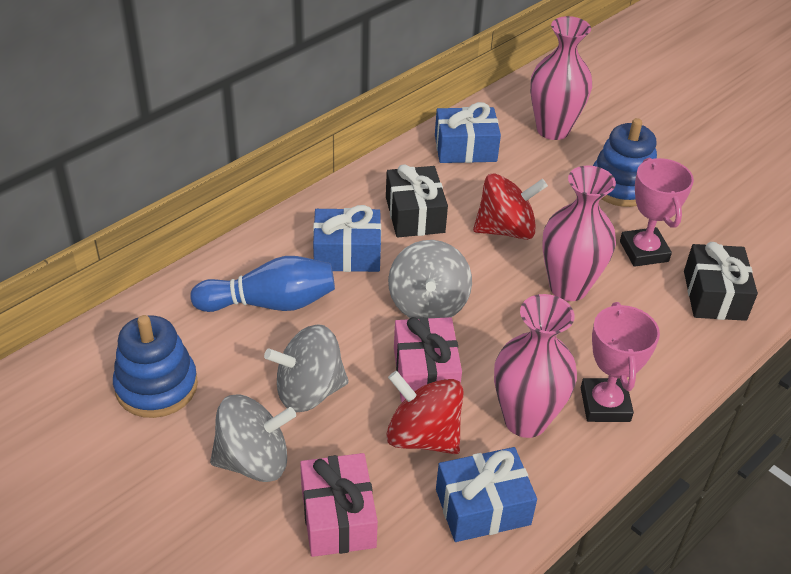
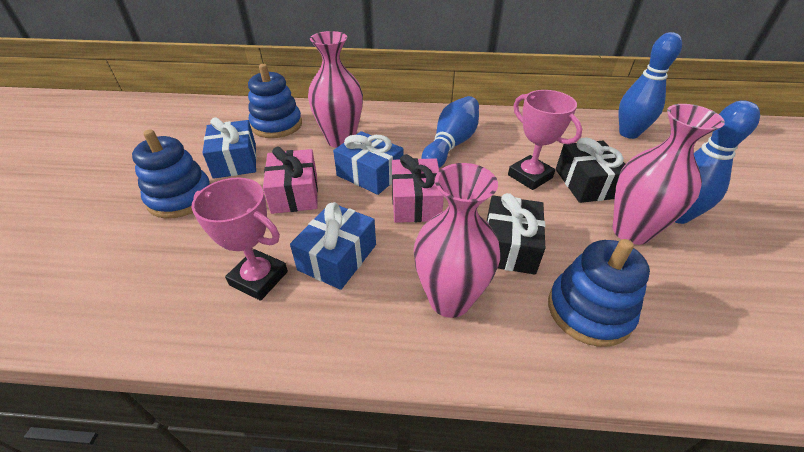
blue bowling pin: 1 -> 3
blue stacking toy: 2 -> 3
grey spinning top: 3 -> 0
red spinning top: 2 -> 0

